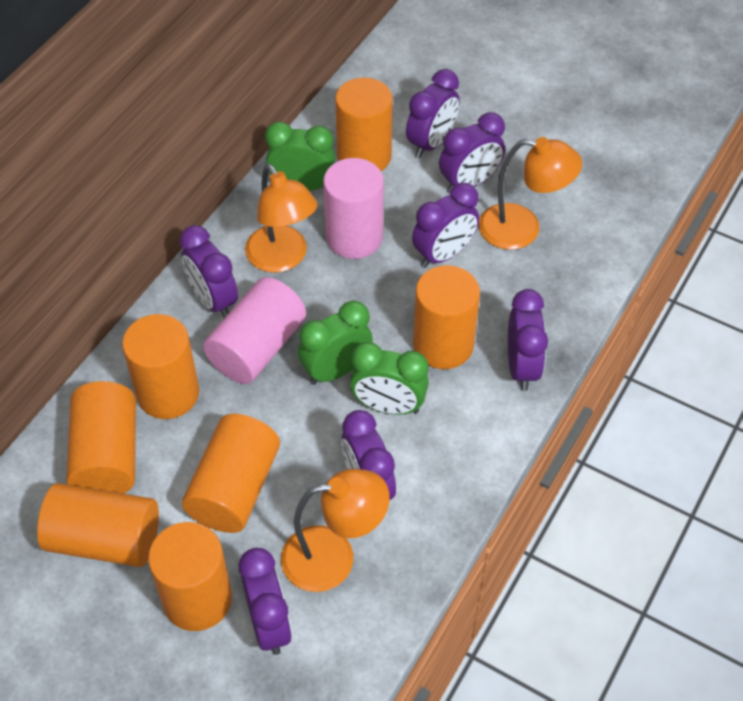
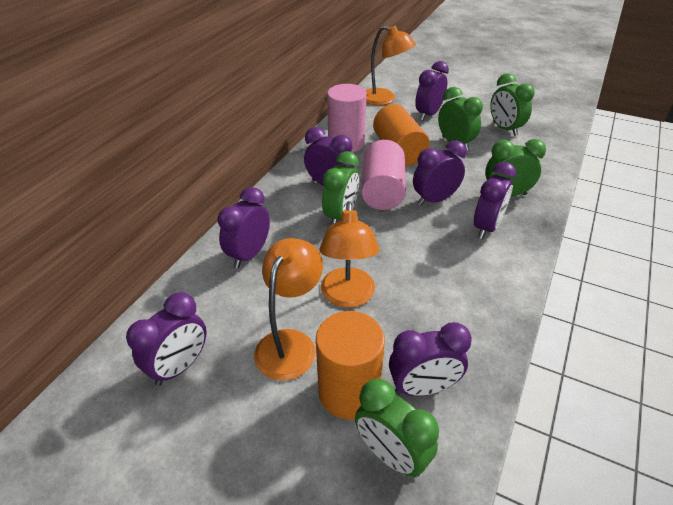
green clock: 3 -> 5
orange cylinder: 7 -> 2

